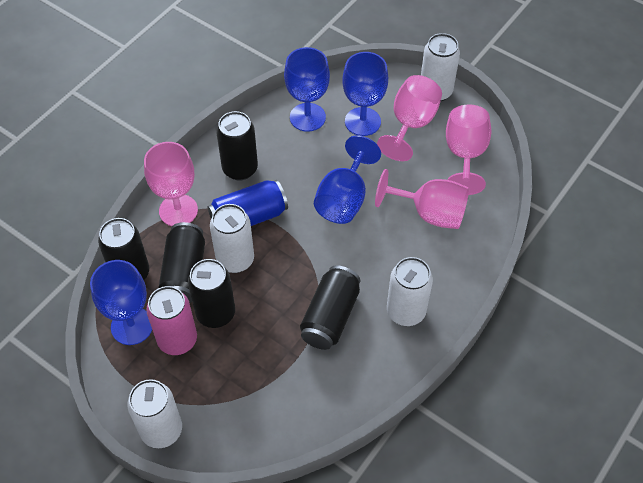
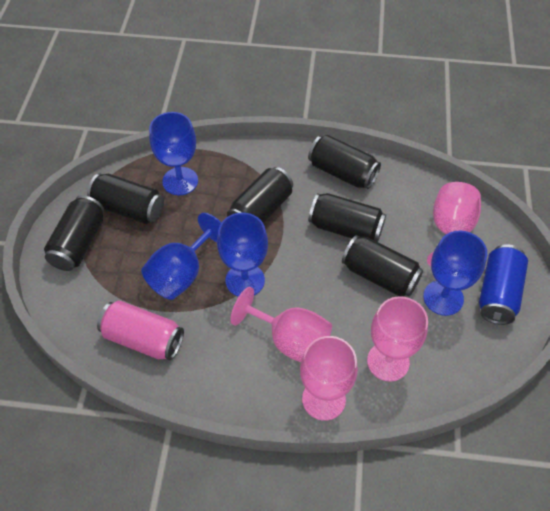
black can: 5 -> 6
white can: 4 -> 0

